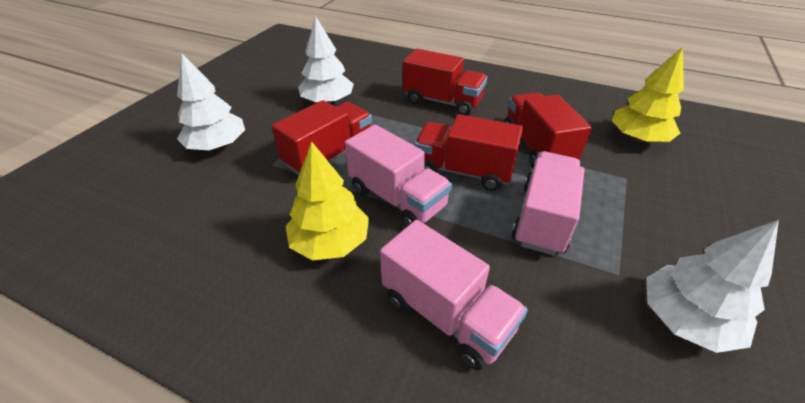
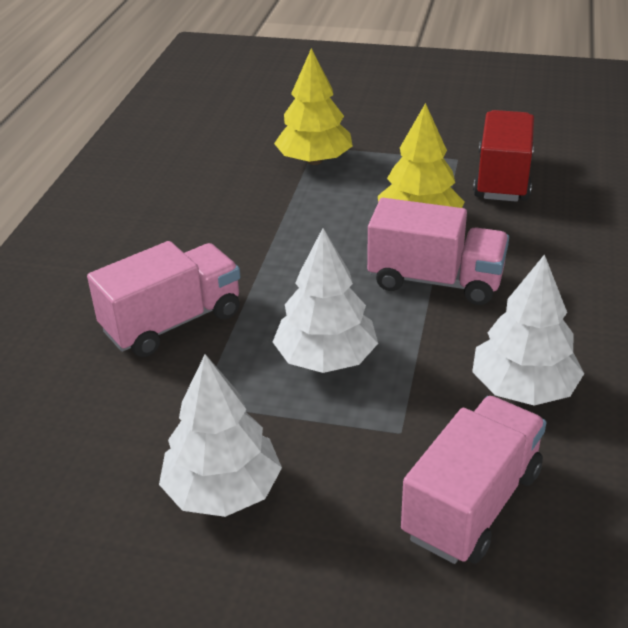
red truck: 4 -> 1

